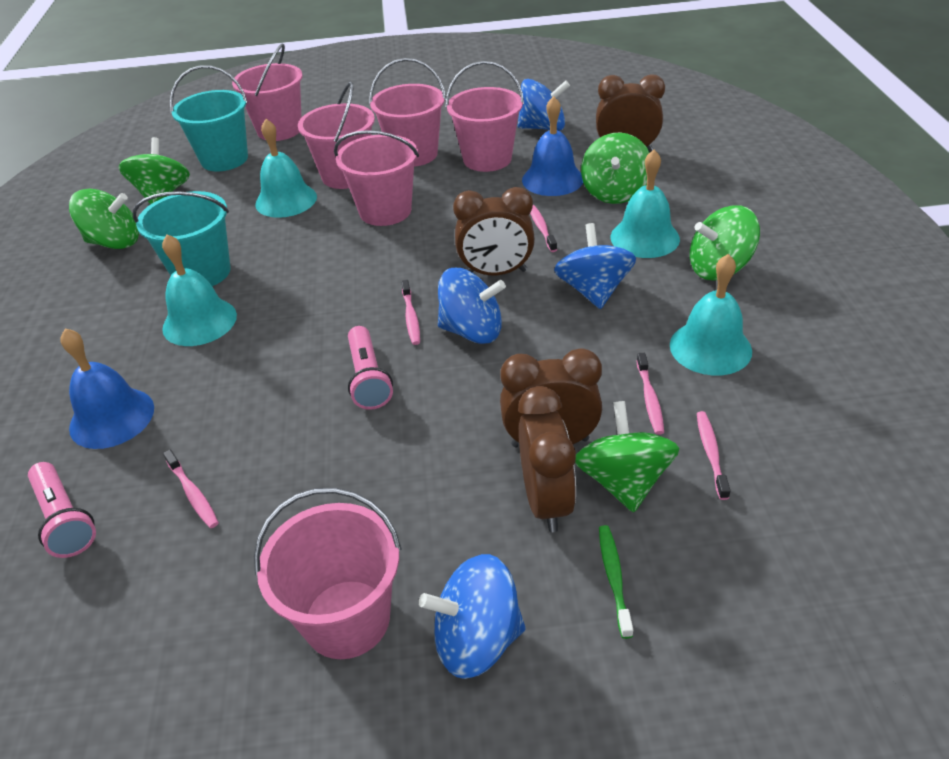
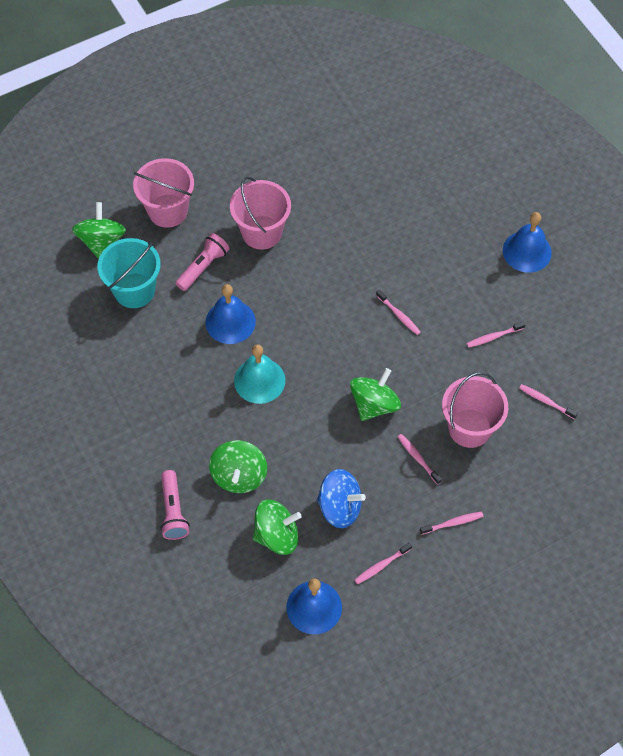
blue bell: 2 -> 3
blue spinning top: 4 -> 1
brown clock: 4 -> 0
green spinning top: 5 -> 4
green toothbrush: 1 -> 0
pink bucket: 6 -> 3
pink toothbrush: 5 -> 6
turquoise bell: 4 -> 1
turquoise bucket: 2 -> 1

